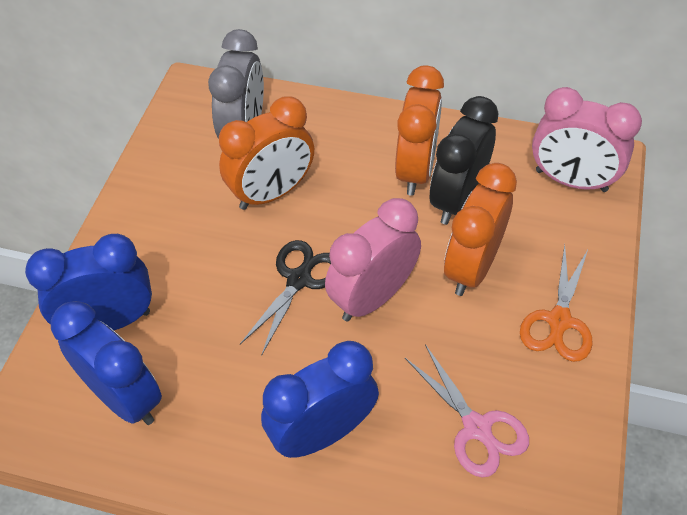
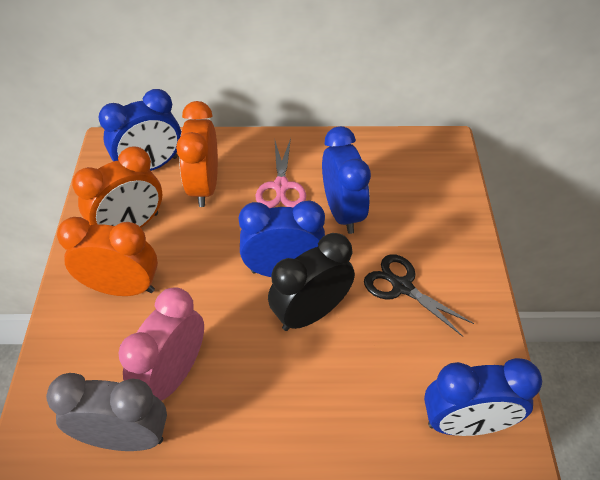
blue clock: 3 -> 4
orange scissors: 1 -> 0
pink clock: 2 -> 1

